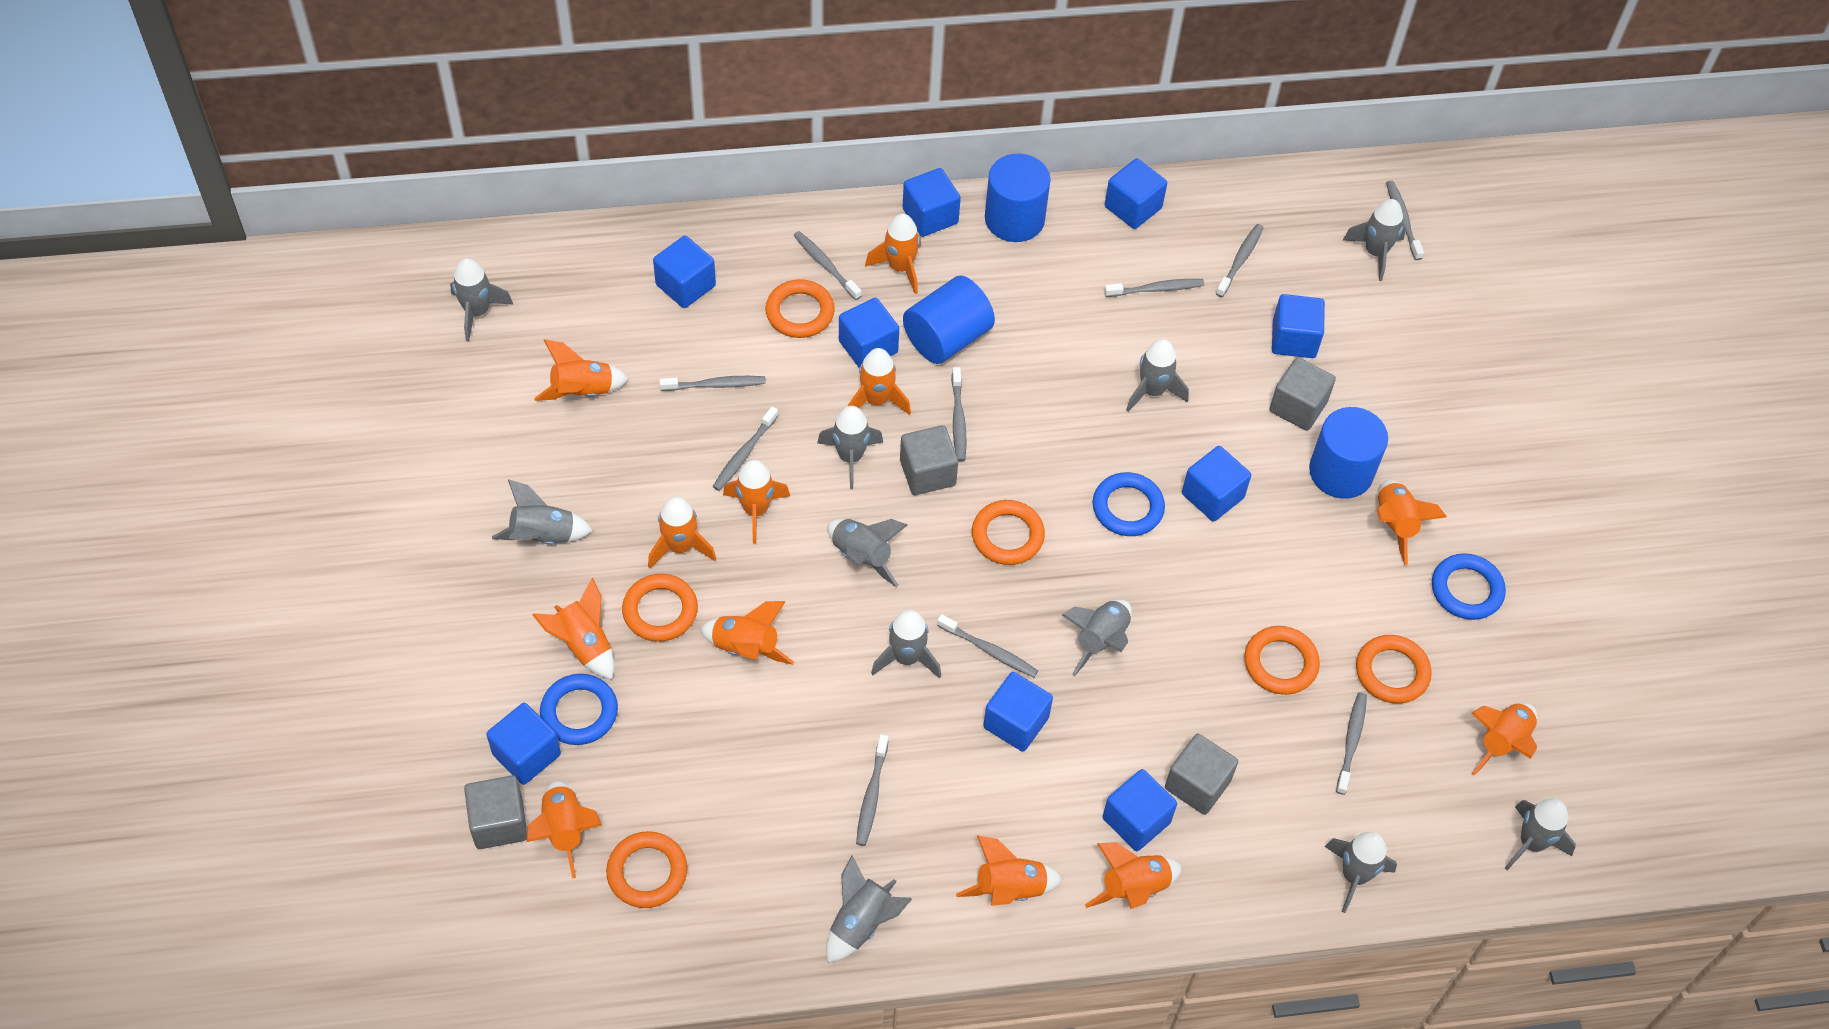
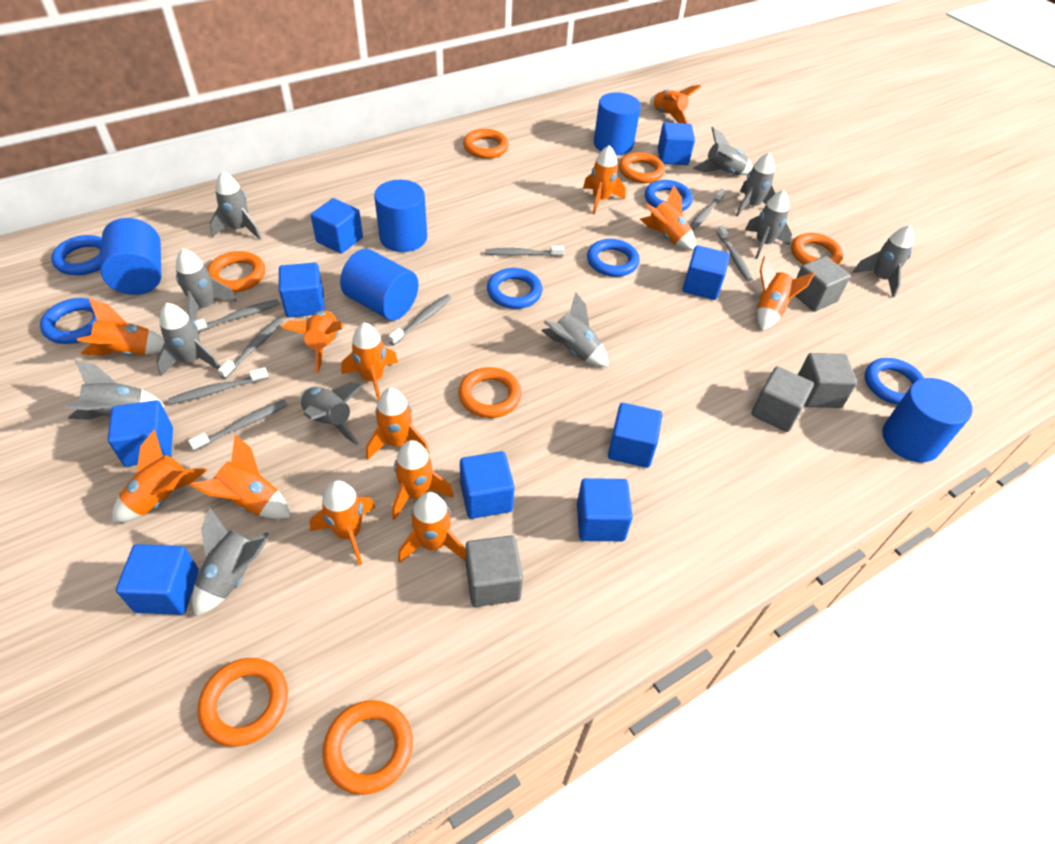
blue cylinder: 3 -> 5
blue ring: 3 -> 6
grey toothbrush: 10 -> 8
orange ring: 6 -> 7
orange rocket: 12 -> 13

